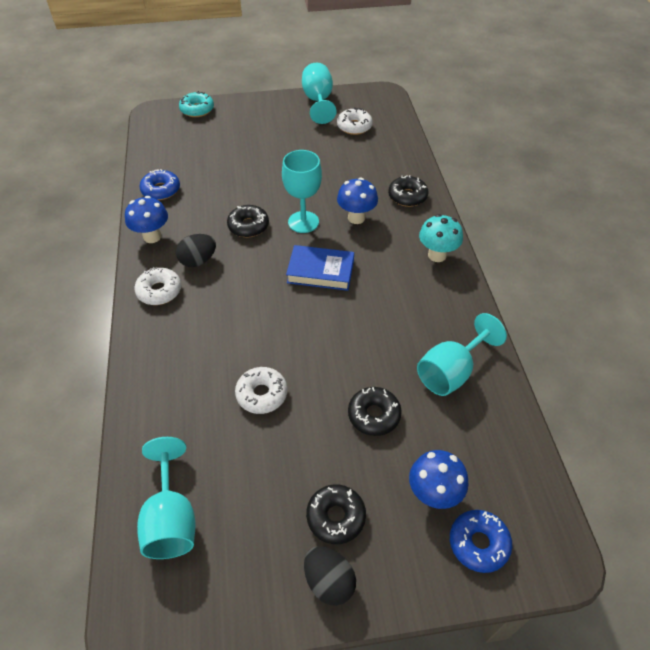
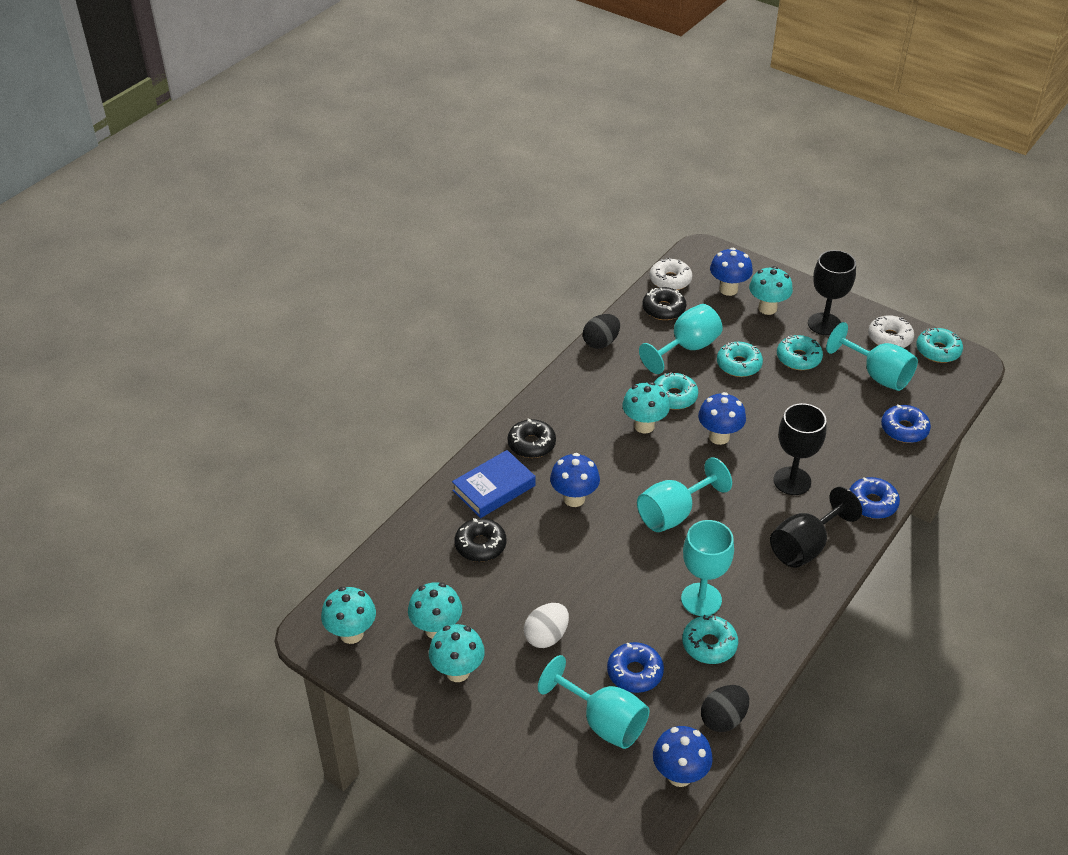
black donut: 4 -> 3
black goblet: 0 -> 3
blue donut: 2 -> 3
blue mushroom: 3 -> 4
turquoise donut: 1 -> 5
turquoise goblet: 4 -> 5
turquoise mushroom: 1 -> 5
white donut: 3 -> 2
white egg: 0 -> 1

